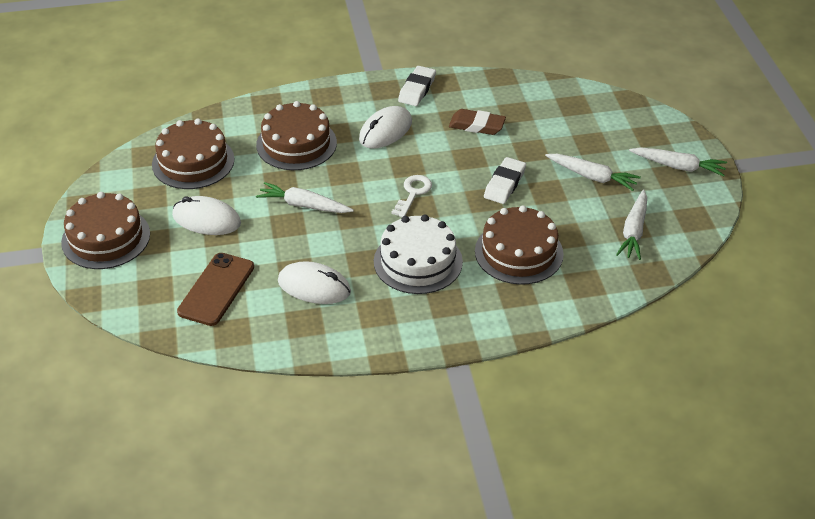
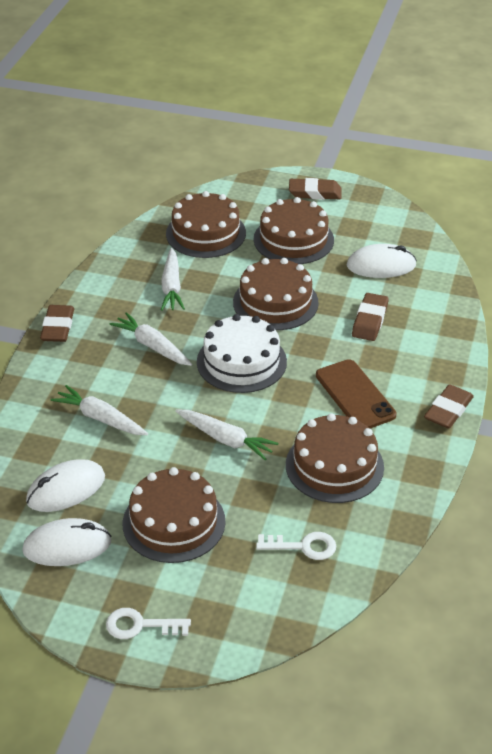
brown cake: 4 -> 5
brown eraser: 1 -> 4
white eraser: 2 -> 0
white key: 1 -> 2

